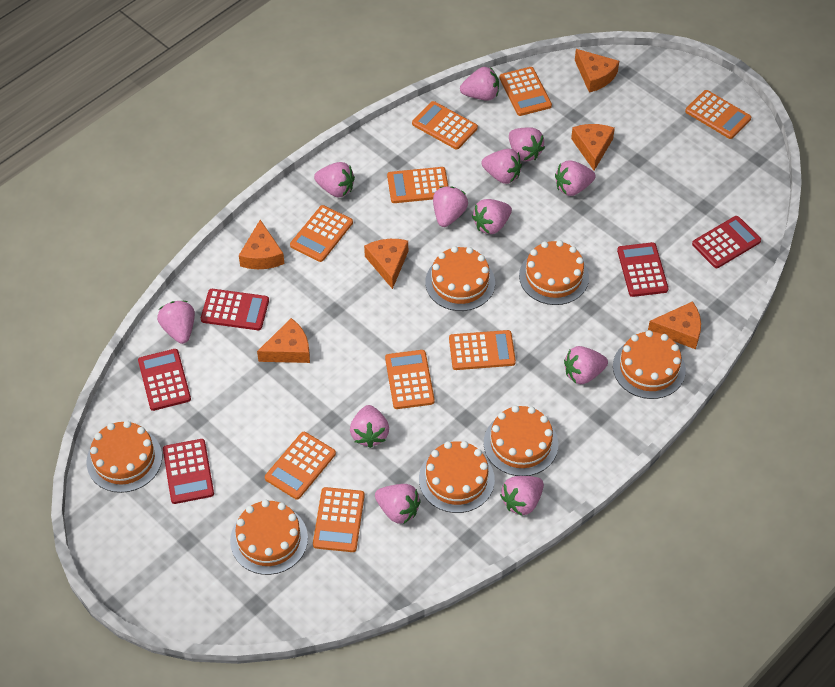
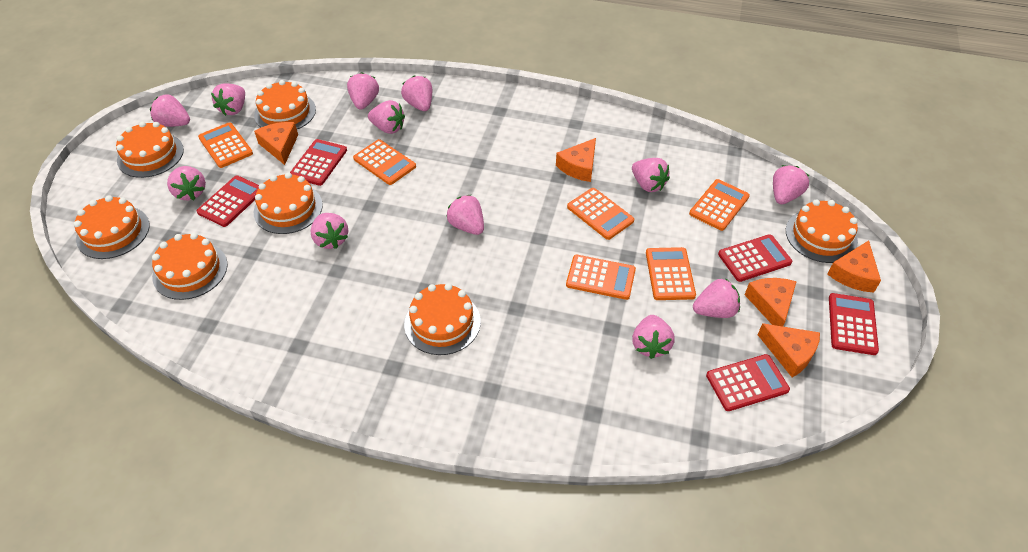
orange calculator: 9 -> 6
orange cheese: 6 -> 5

